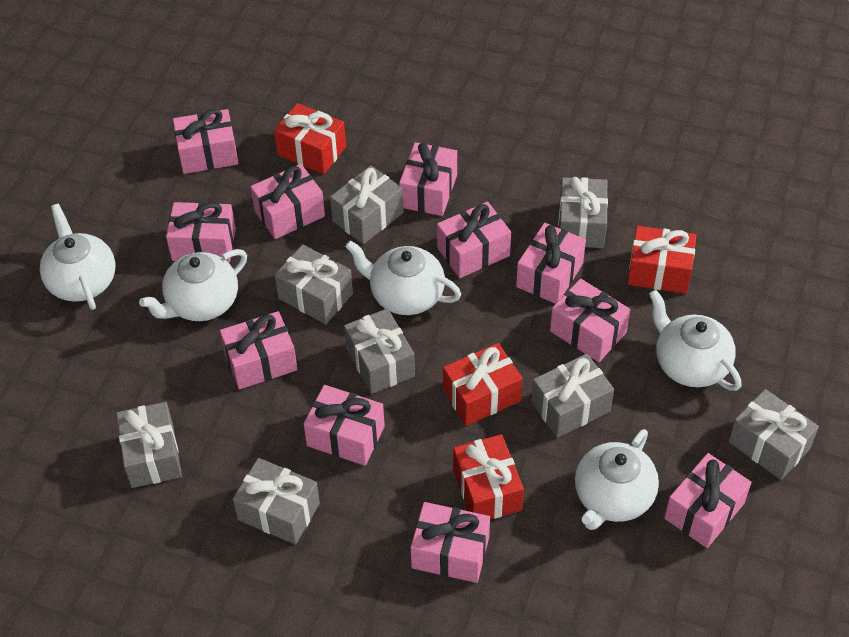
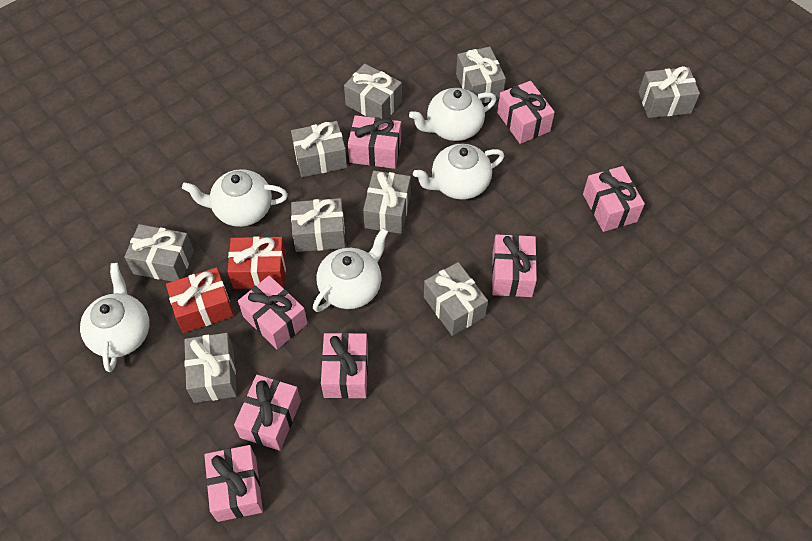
grey gift: 8 -> 9
pink gift: 11 -> 8
red gift: 4 -> 2

